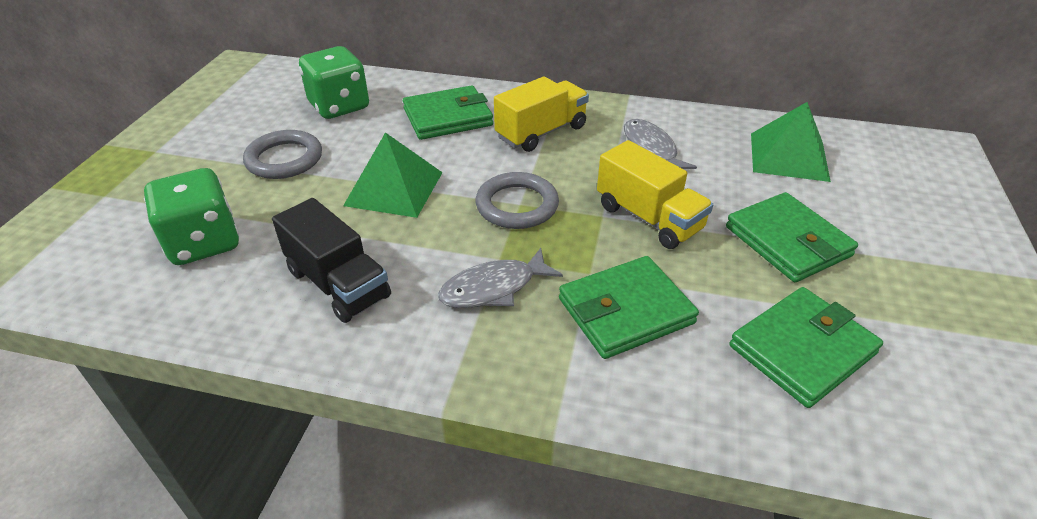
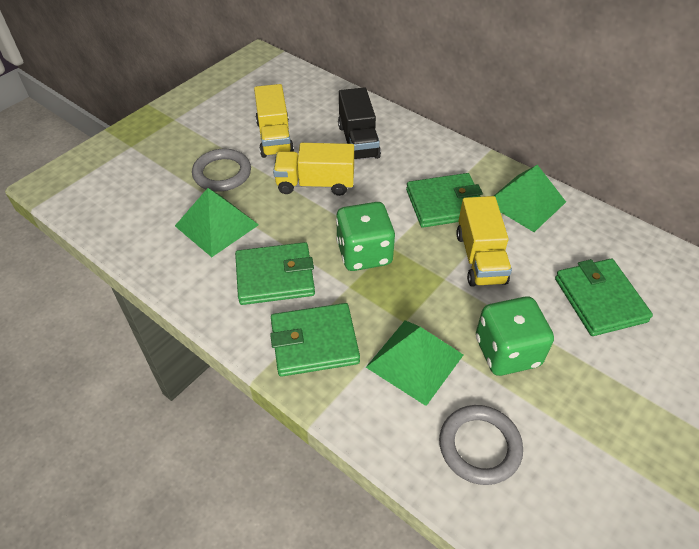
green pyramid: 2 -> 3
grey fish: 2 -> 0
yellow truck: 2 -> 3

